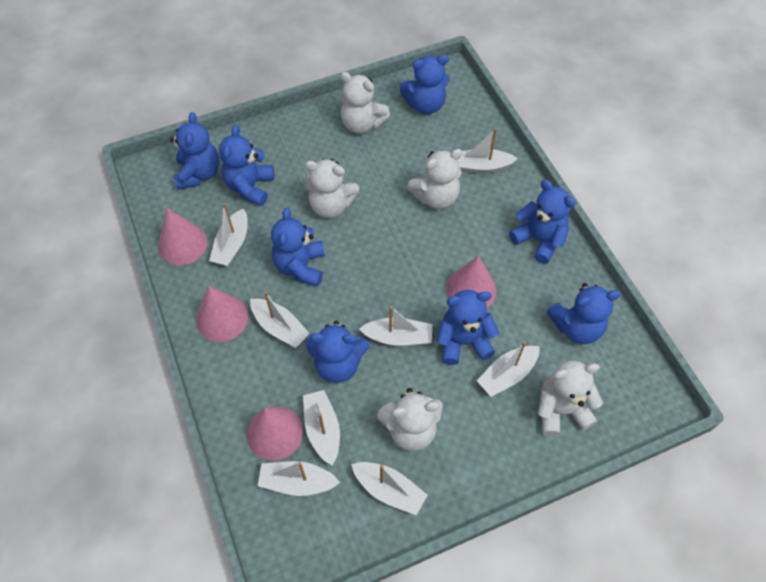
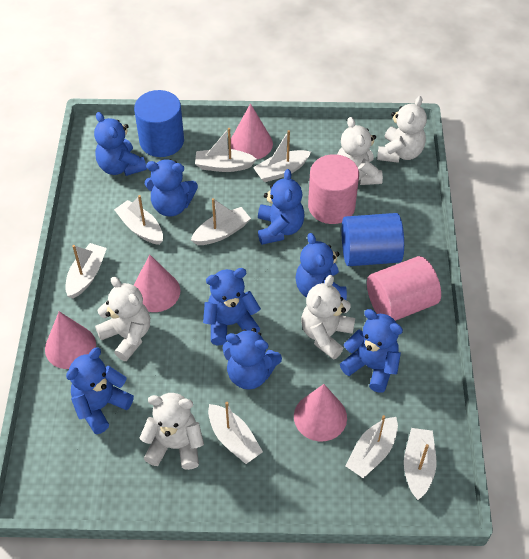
blue cylinder: 0 -> 2
pink cylinder: 0 -> 2

